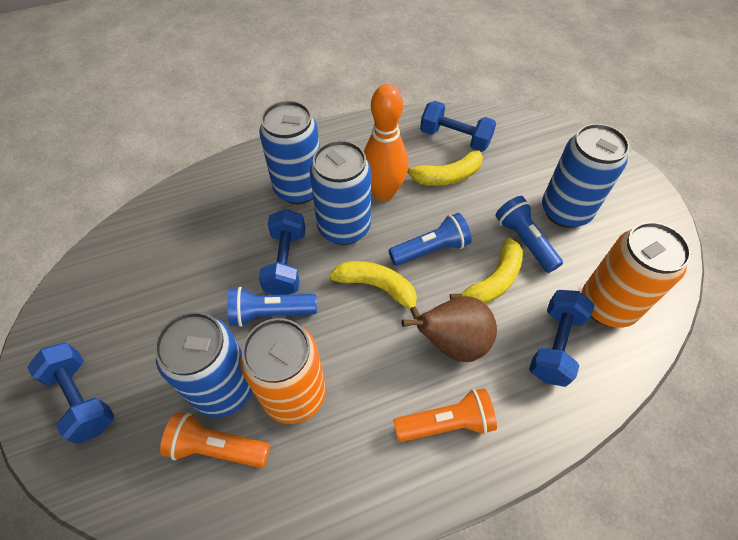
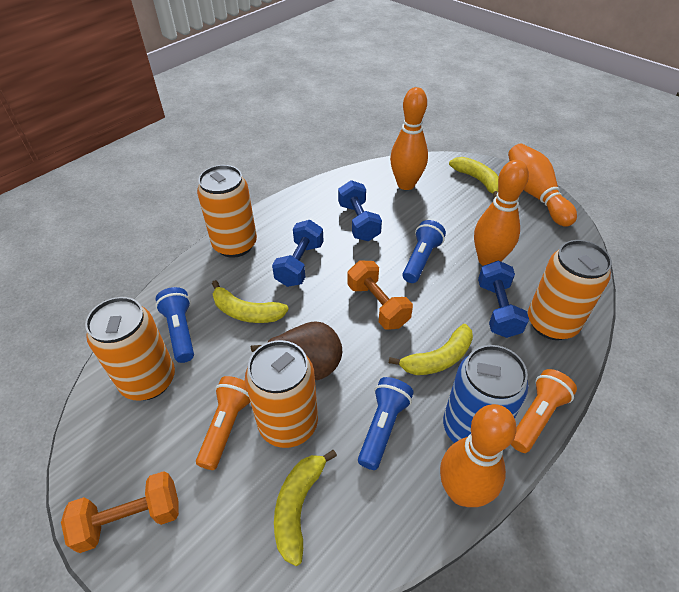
blue can: 4 -> 1
blue dumbbell: 4 -> 3
orange bowling pin: 1 -> 4
orange can: 2 -> 4
orange dumbbell: 0 -> 2
yellow banana: 3 -> 4

